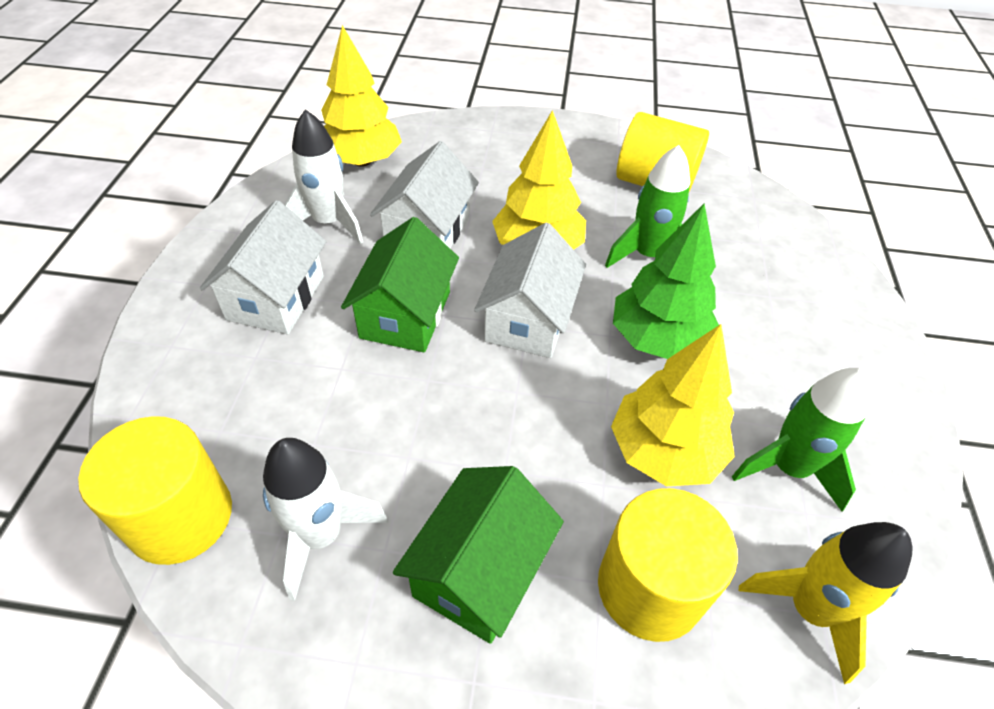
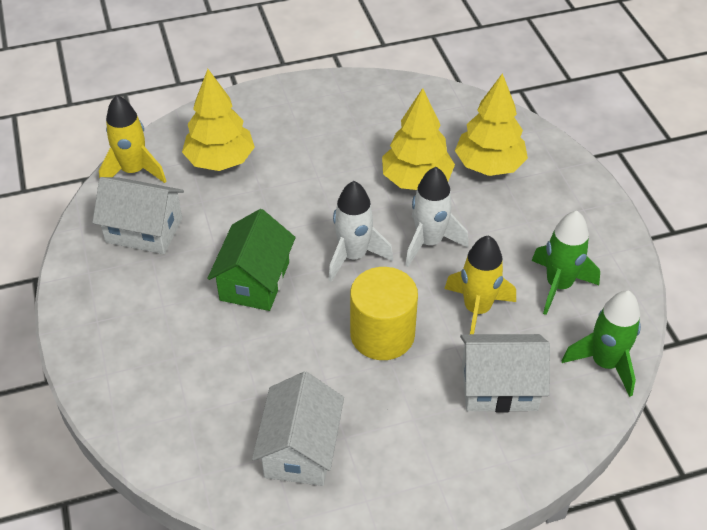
green house: 2 -> 1
green tree: 1 -> 0
yellow cylinder: 3 -> 1
yellow rocket: 1 -> 2

